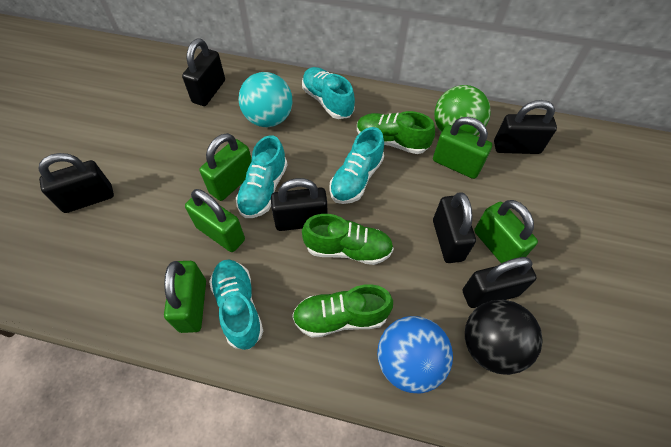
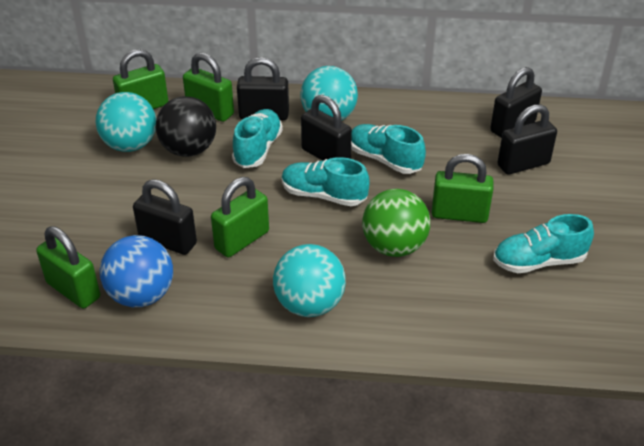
black padlock: 6 -> 5
green shoe: 3 -> 0
turquoise ball: 1 -> 3

